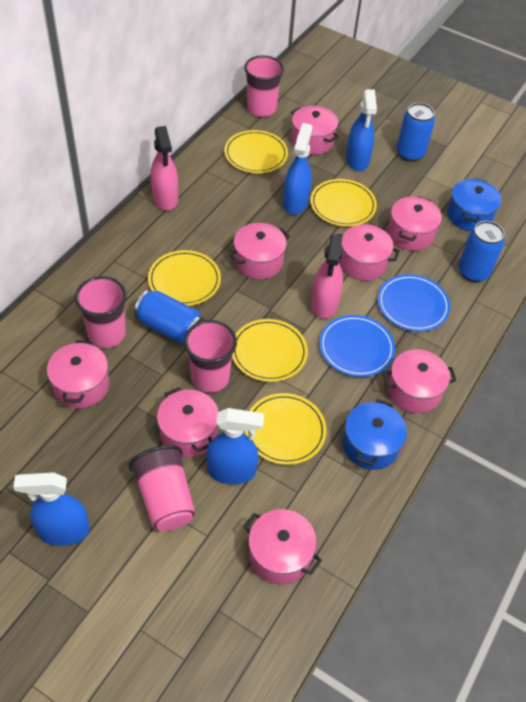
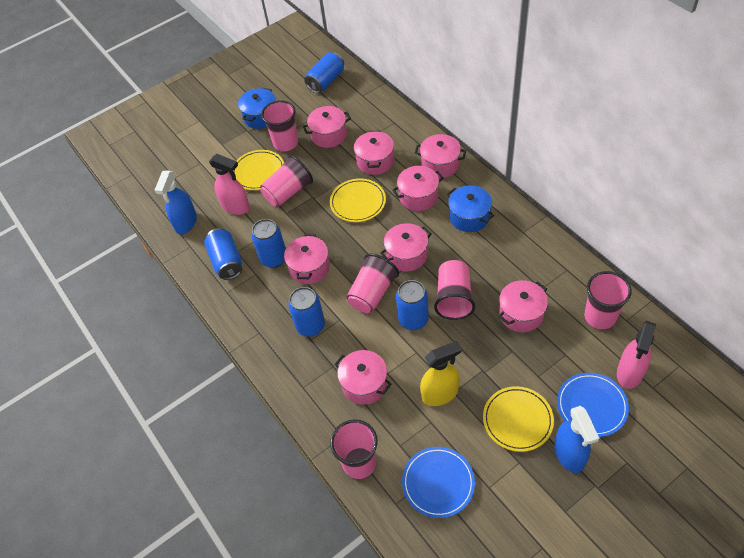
blue can: 3 -> 5
blue spray bottle: 4 -> 2
pink cup: 4 -> 6
yellow plate: 5 -> 3
yellow spray bottle: 0 -> 1

